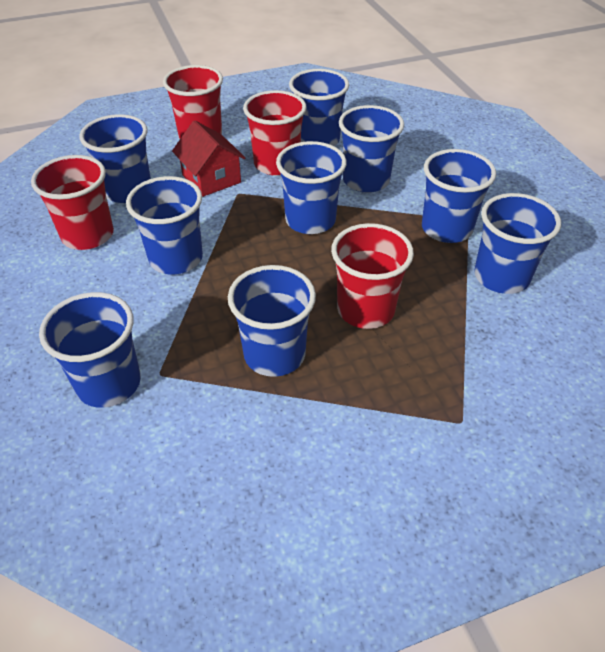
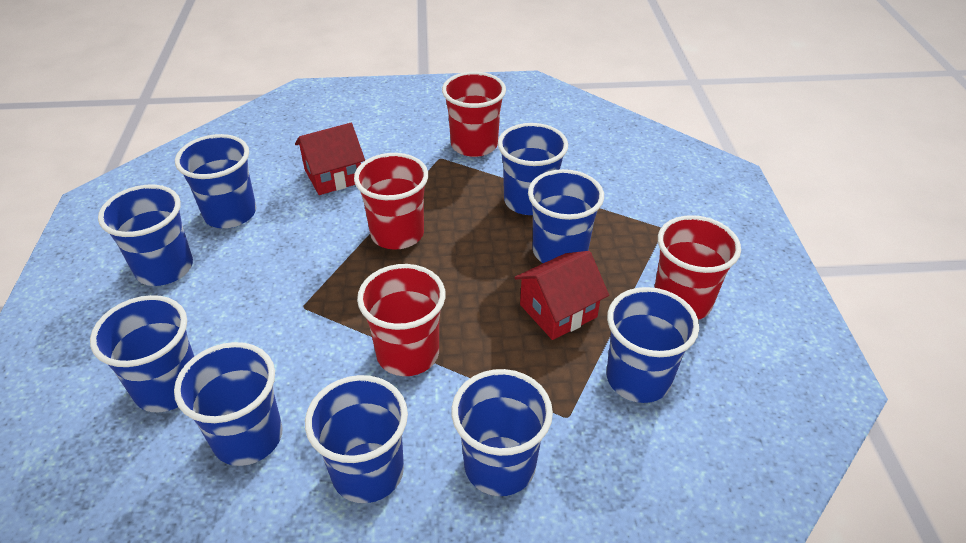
red house: 1 -> 2

